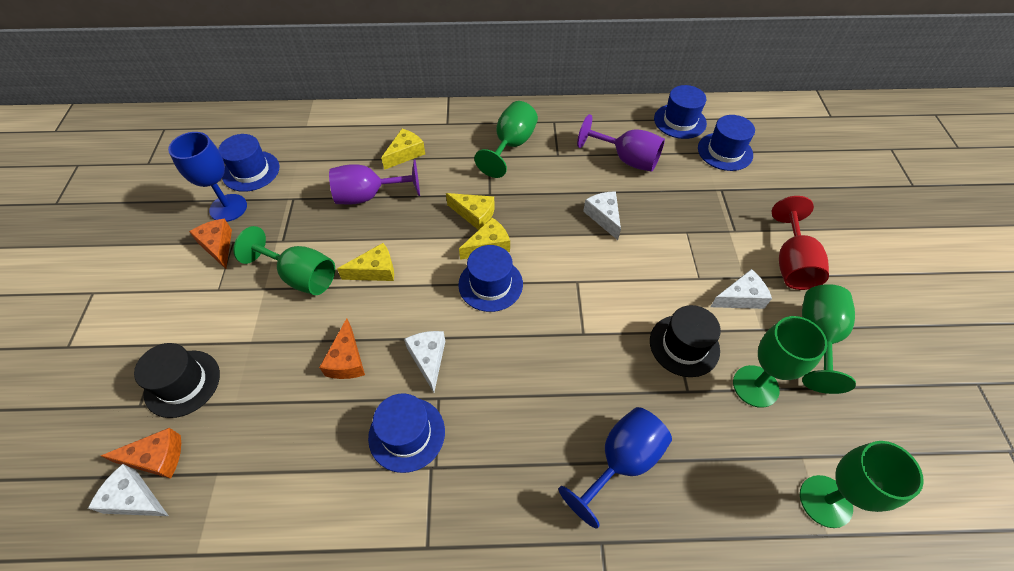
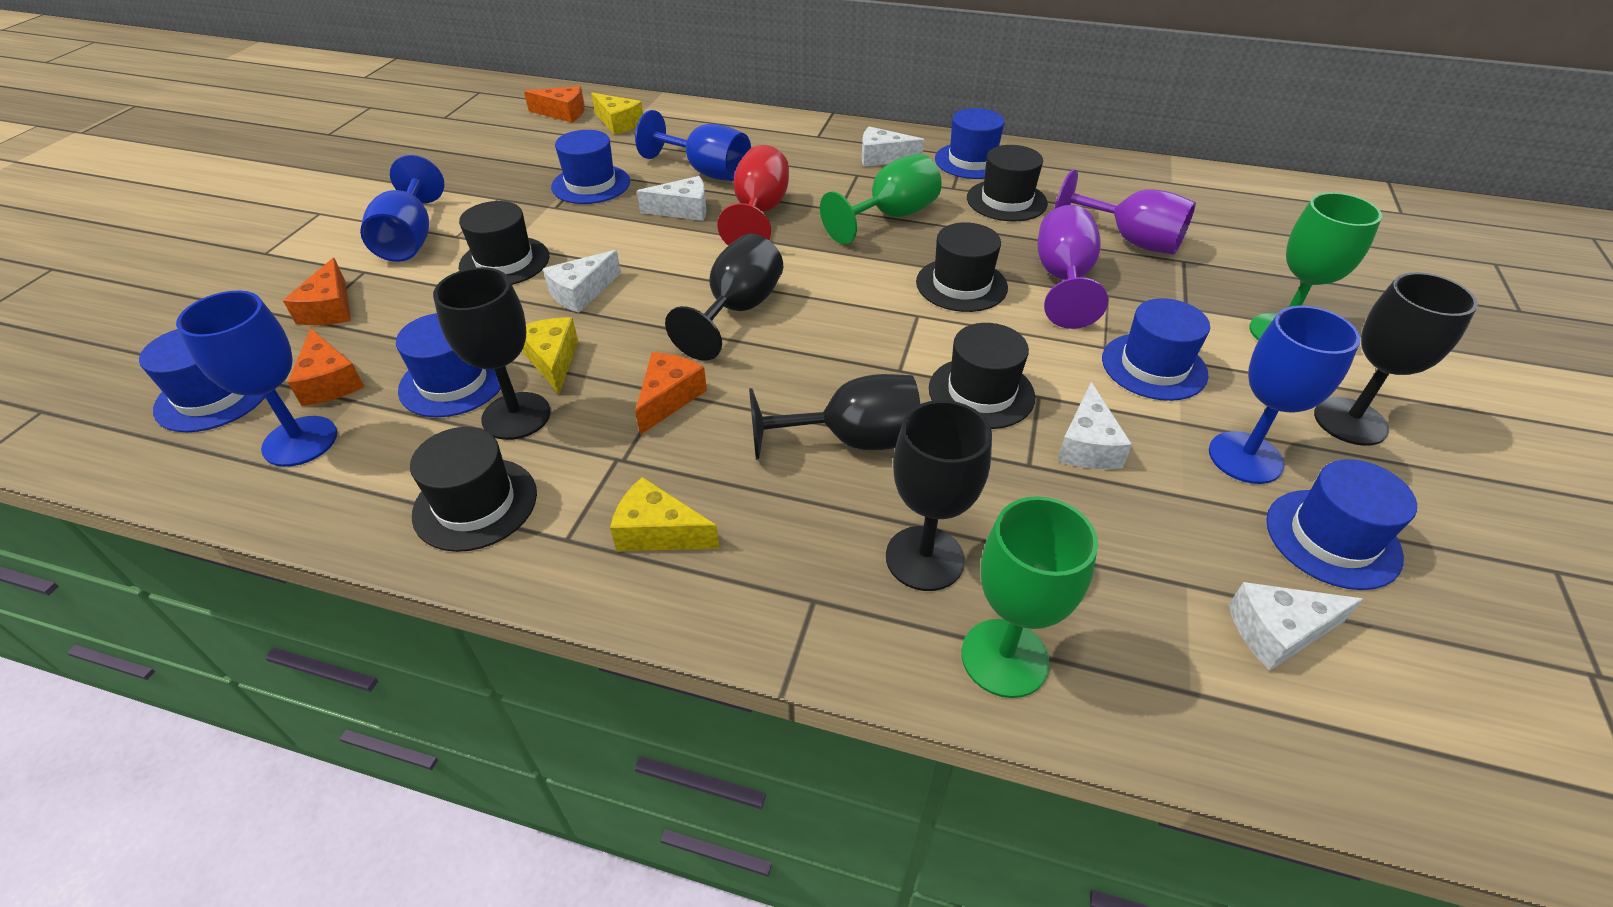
black goblet: 0 -> 5
black hat: 2 -> 5
blue goblet: 2 -> 4
blue hat: 5 -> 6
green goblet: 5 -> 3
orange cheese: 3 -> 4
white cheese: 4 -> 5
yellow cheese: 4 -> 3

